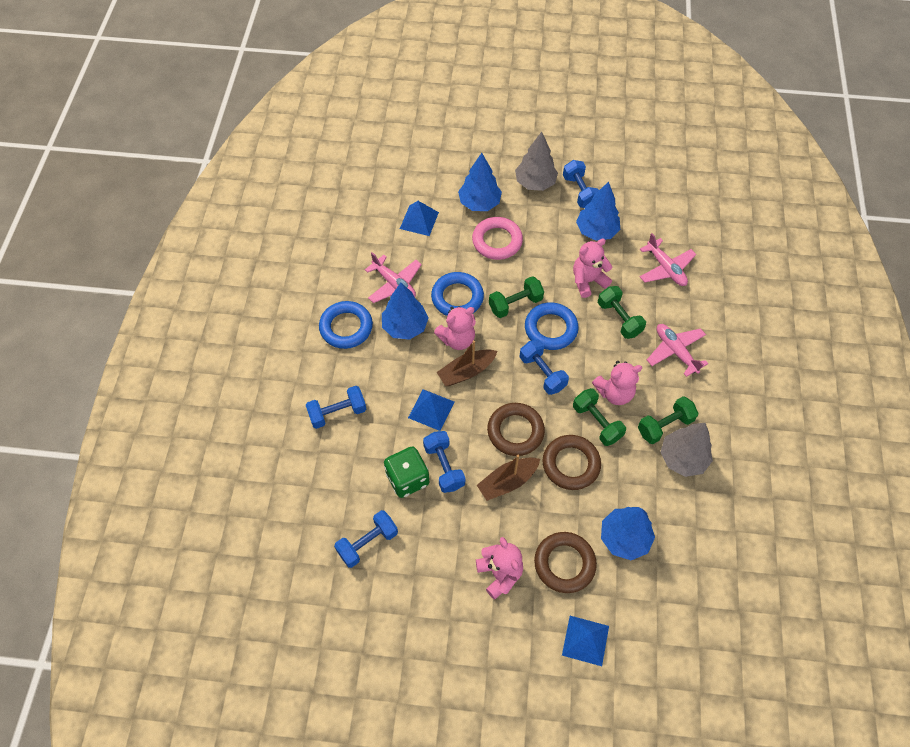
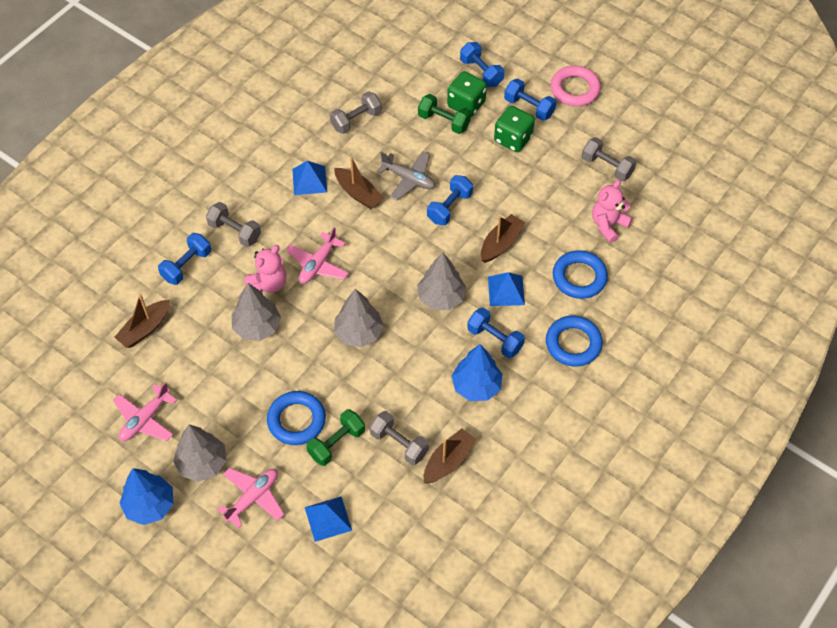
blue tree: 4 -> 2
brown boat: 2 -> 4
brown ring: 3 -> 0
green dice: 1 -> 2
green dumbbell: 4 -> 2
grey dumbbell: 0 -> 4
grey plane: 0 -> 1
grey tree: 2 -> 4
pink teddy bear: 4 -> 2

